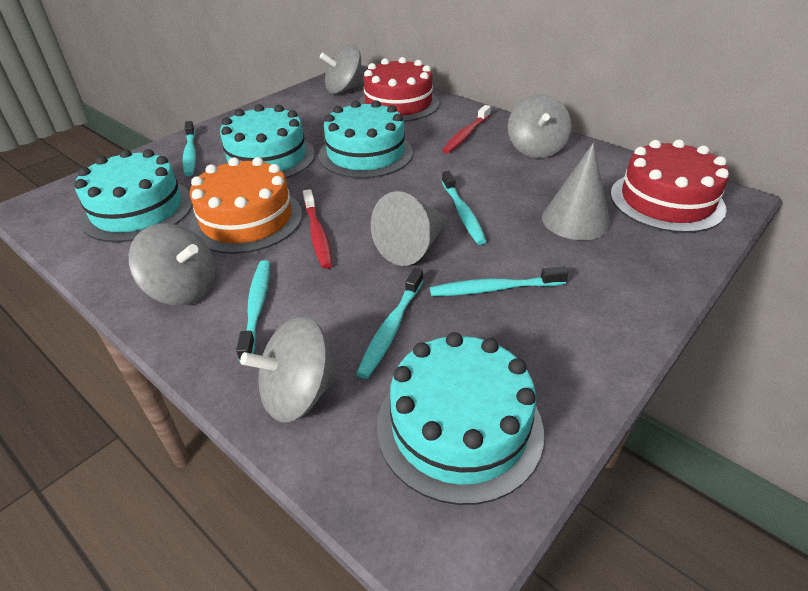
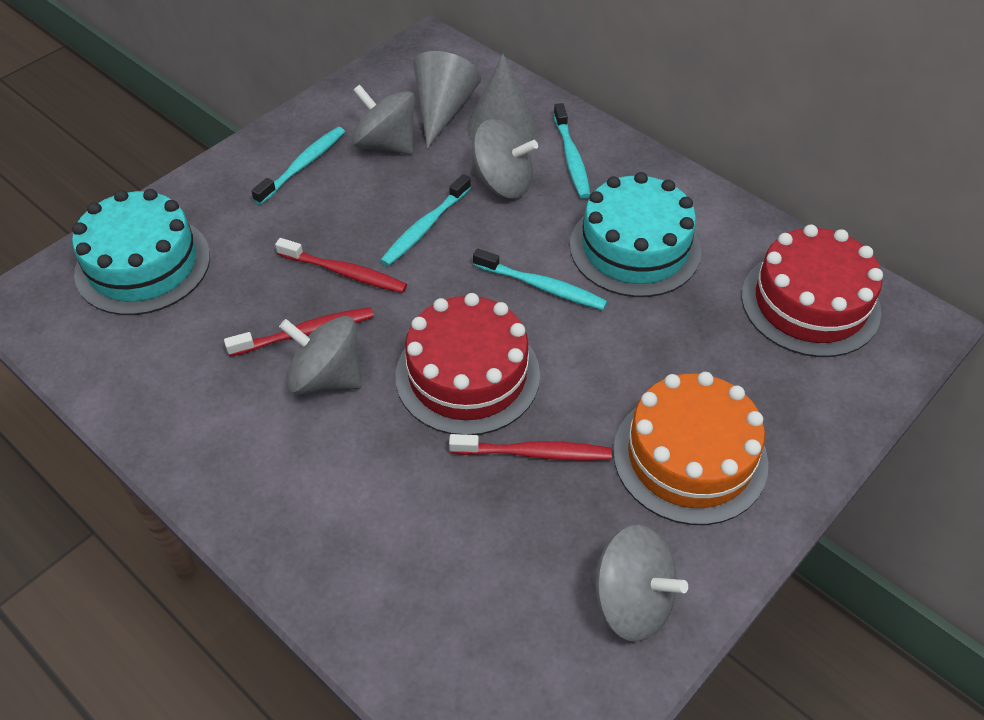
red toothbrush: 2 -> 3
turquoise cake: 4 -> 2
turquoise toothbrush: 5 -> 4

